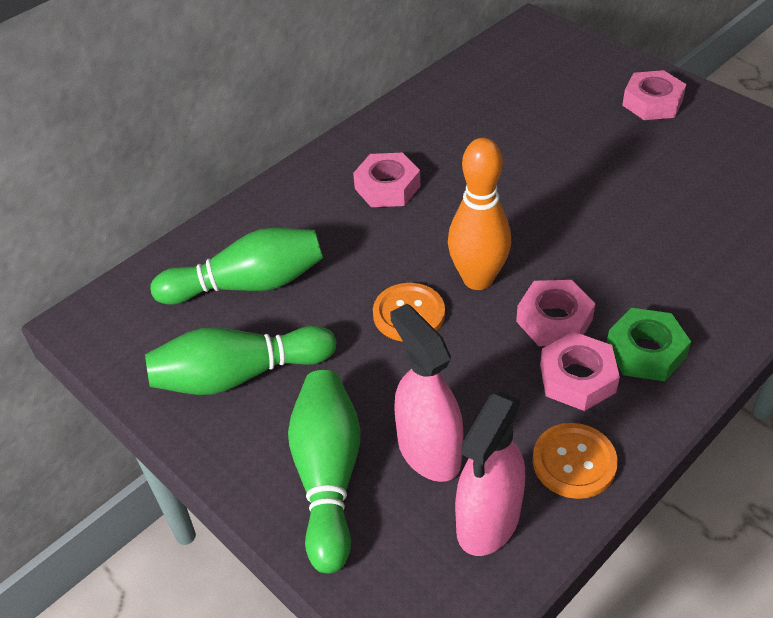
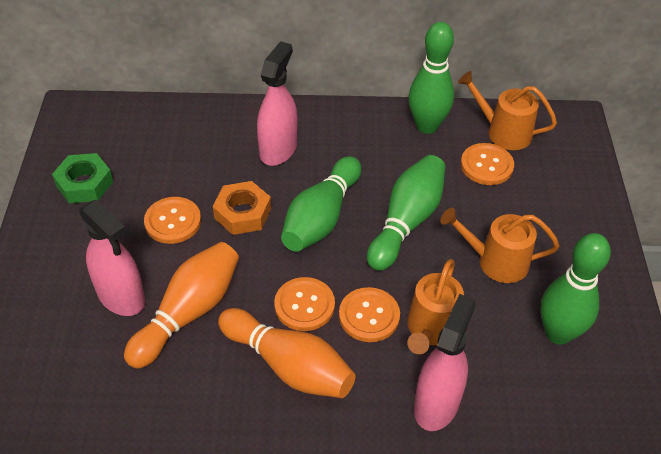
green bowling pin: 3 -> 4
orange bowling pin: 1 -> 2
orange button: 2 -> 4
orange nut: 0 -> 1
orange watering can: 0 -> 3
pink nut: 4 -> 0
pink spray bottle: 2 -> 3

